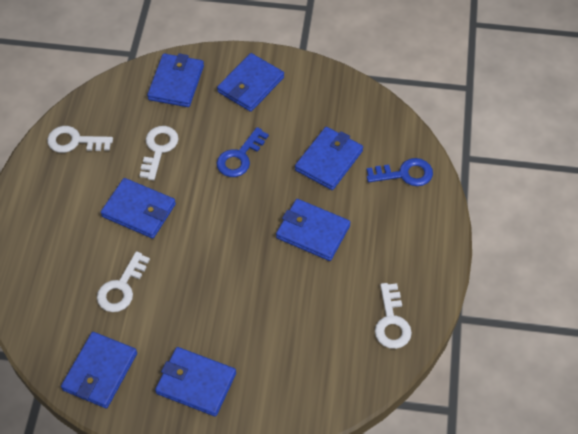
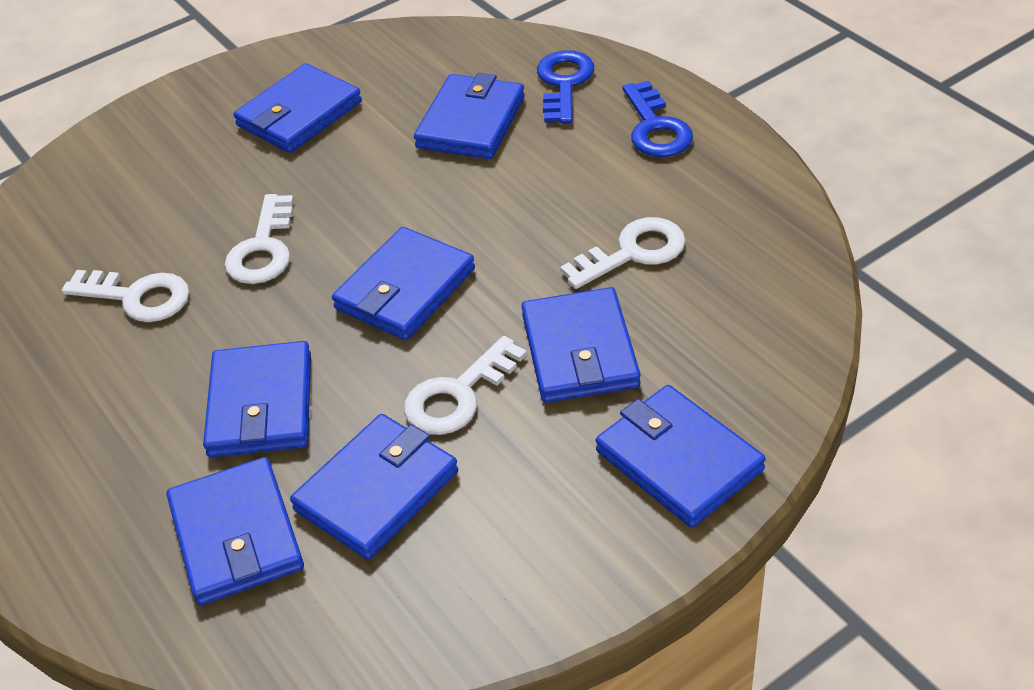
blue wallet: 7 -> 8

